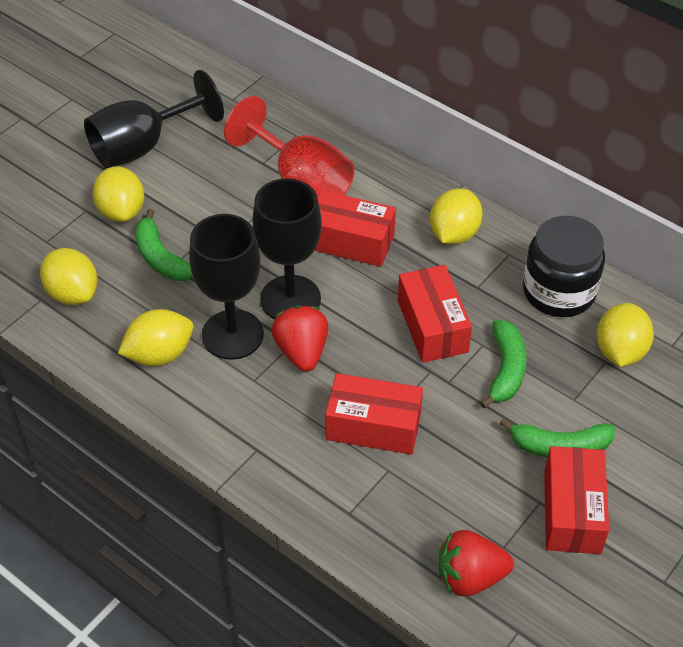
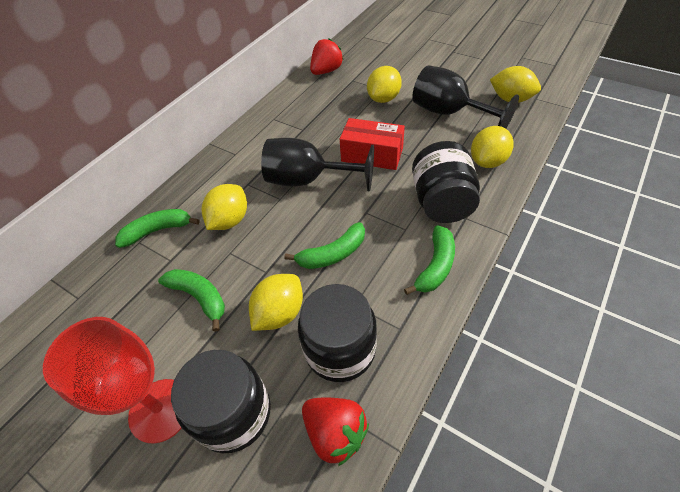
black goblet: 3 -> 2
black jar: 1 -> 3
green banana: 3 -> 4
red box: 4 -> 1

